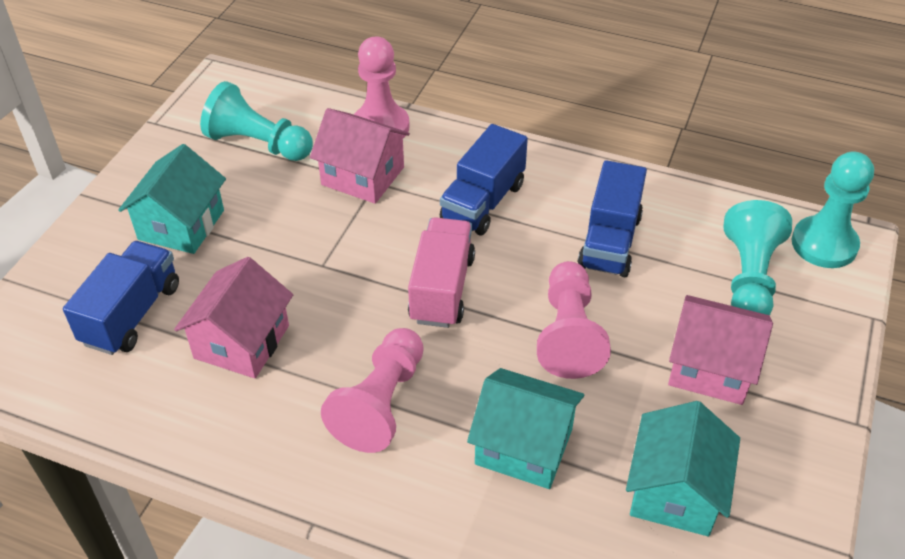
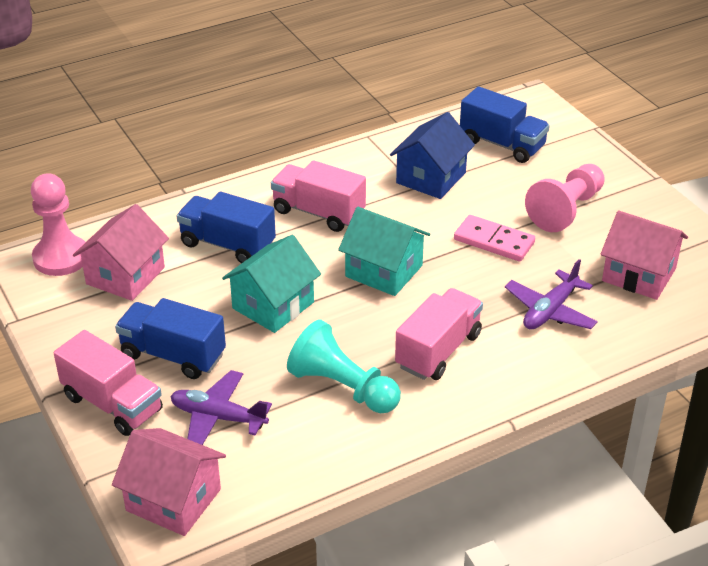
blue house: 0 -> 1
pink domino: 0 -> 1
pink pawn: 3 -> 2
pink truck: 1 -> 3
purple plane: 0 -> 2
turquoise house: 3 -> 2
turquoise pawn: 3 -> 1

